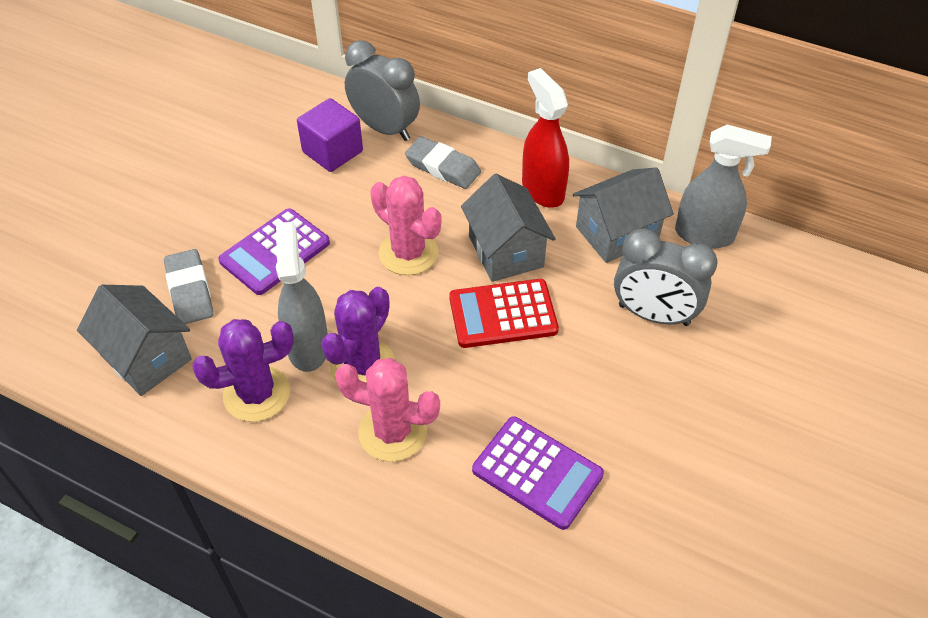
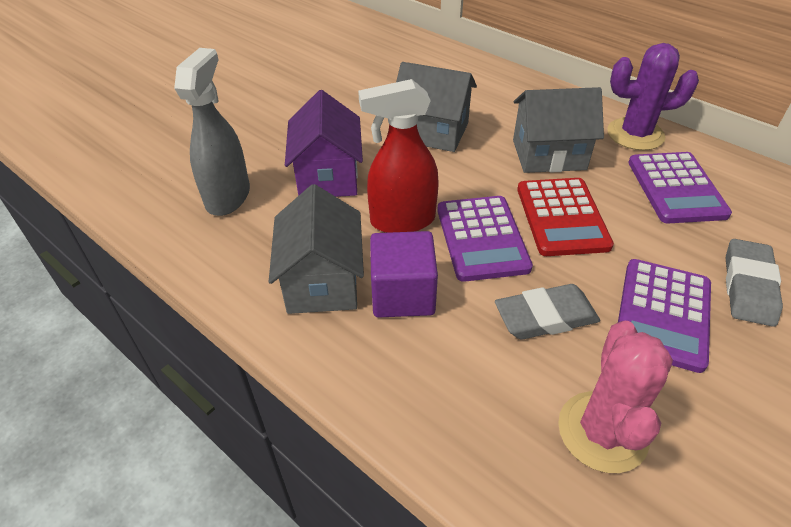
grey clock: 2 -> 0
grey spray bottle: 2 -> 1
pink cactus: 2 -> 1
purple cactus: 2 -> 1
purple calculator: 2 -> 3
purple house: 0 -> 1

